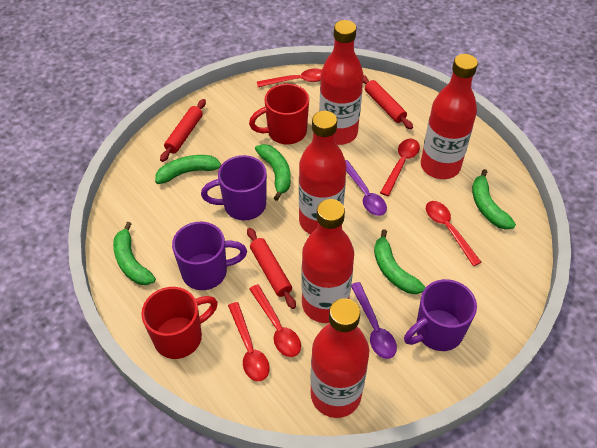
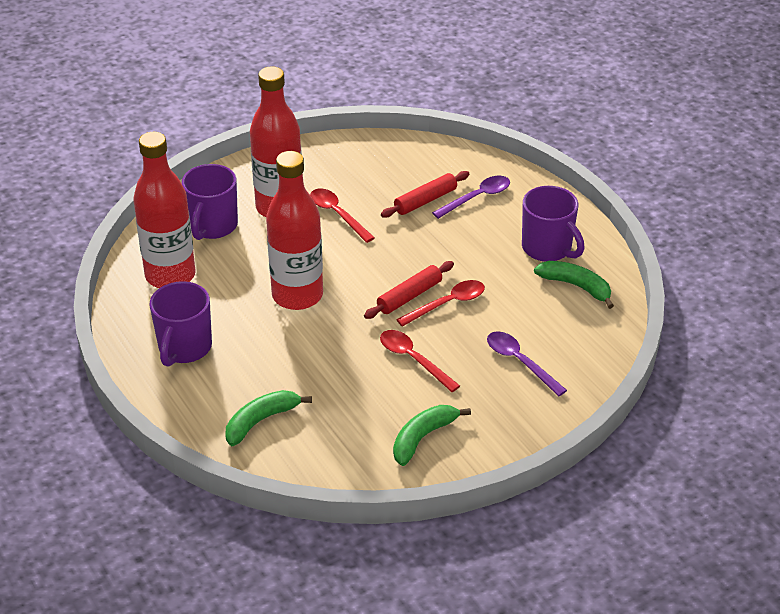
green banana: 5 -> 3
red bottle: 5 -> 3
red mug: 2 -> 0
red rolling pin: 3 -> 2
red spoon: 5 -> 3

